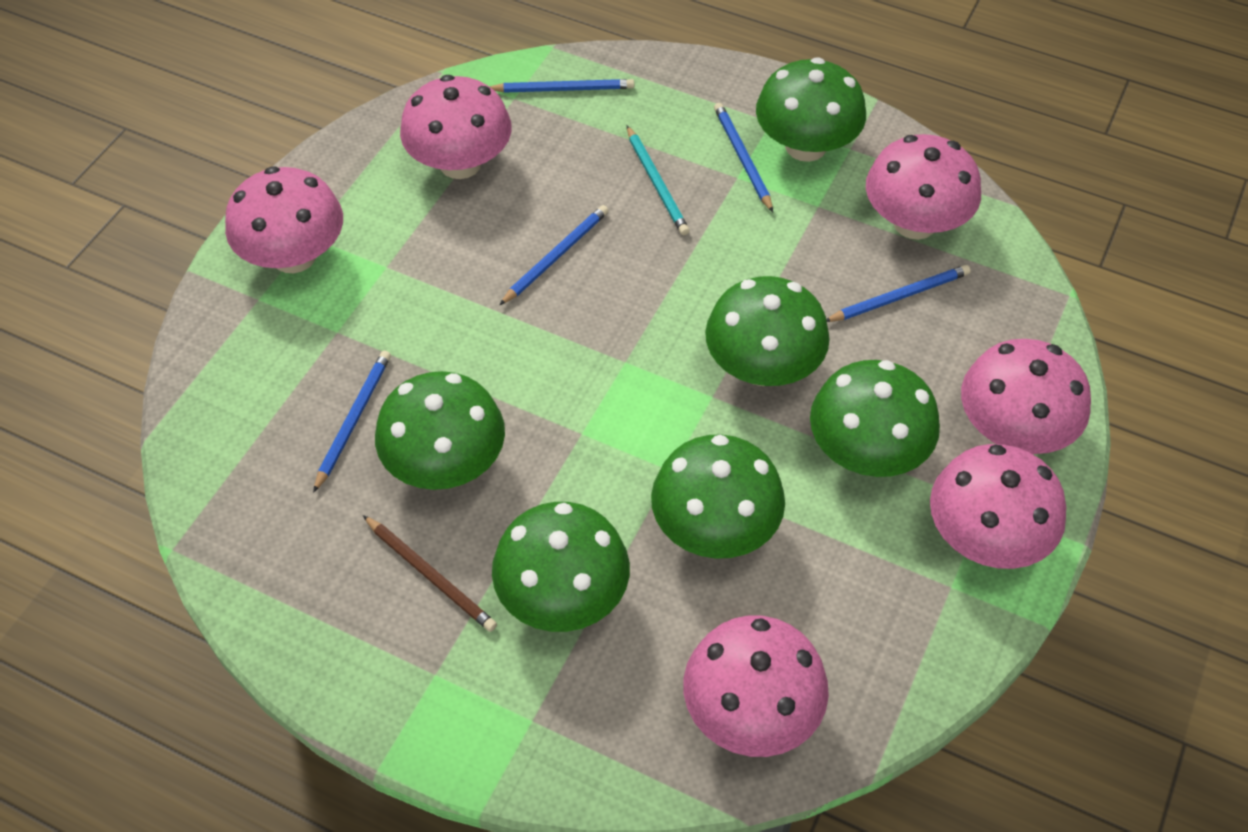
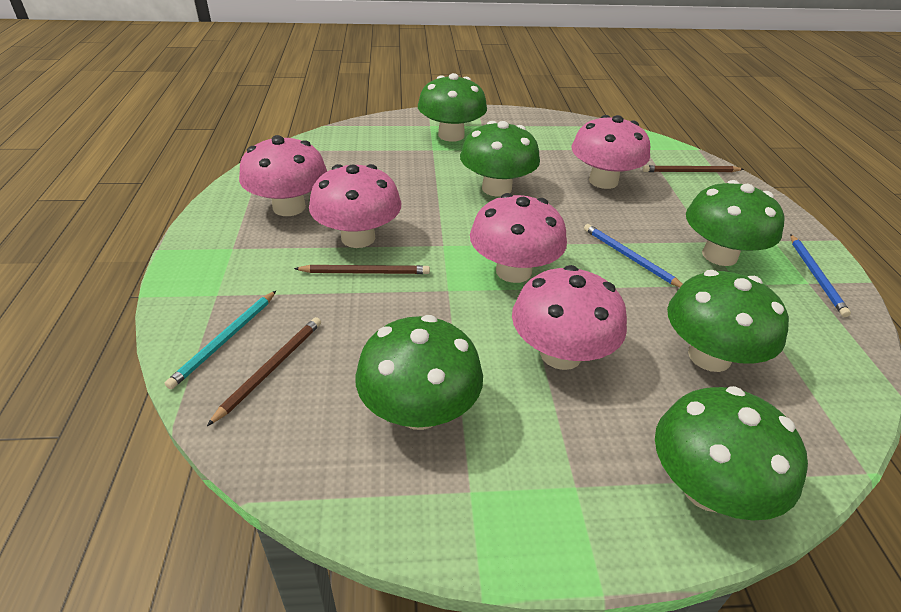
blue pencil: 5 -> 2
brown pencil: 1 -> 3
pink mushroom: 6 -> 5

